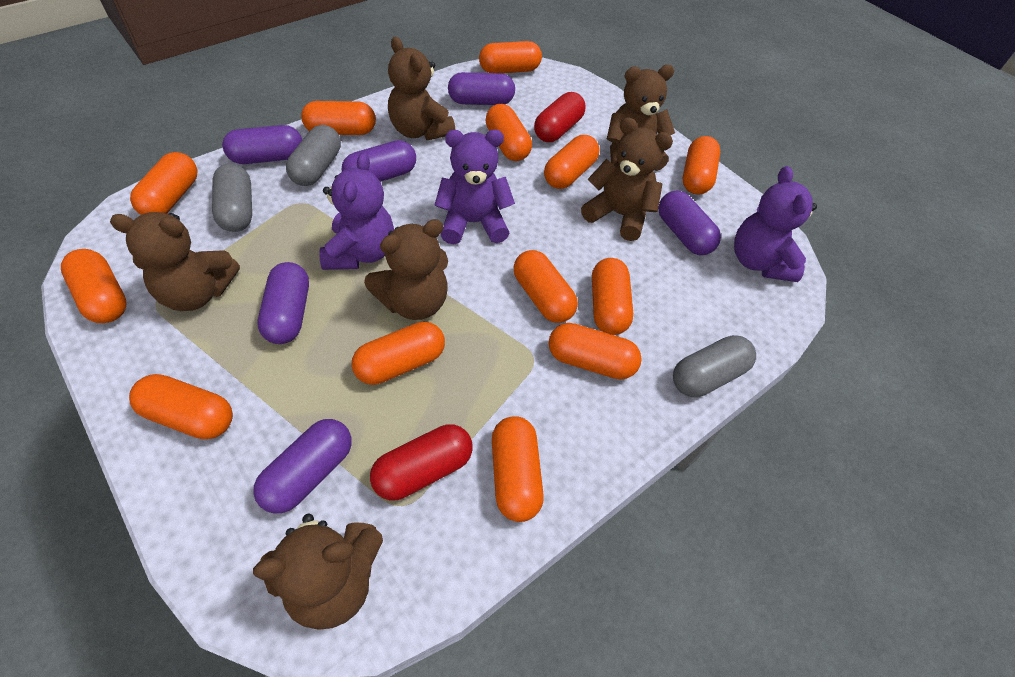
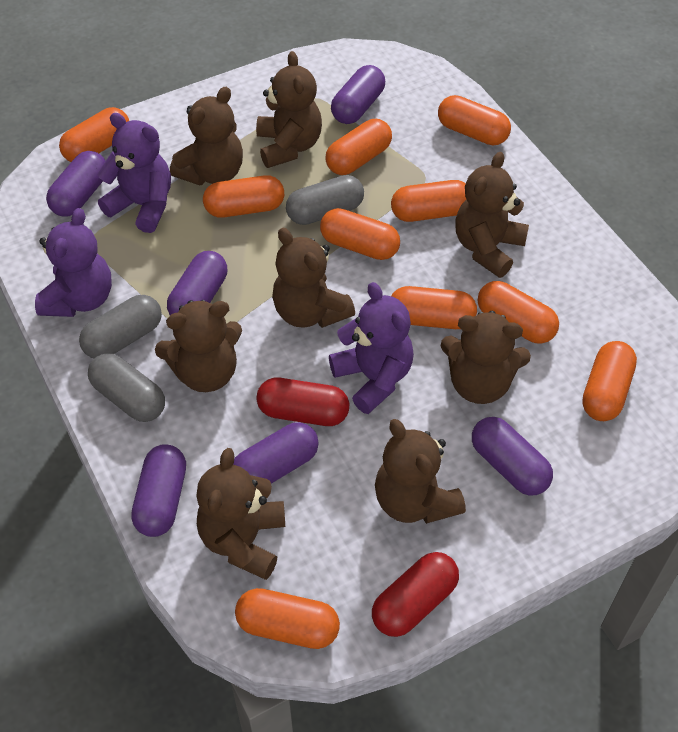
brown teddy bear: 6 -> 8
orange capsule: 13 -> 10

